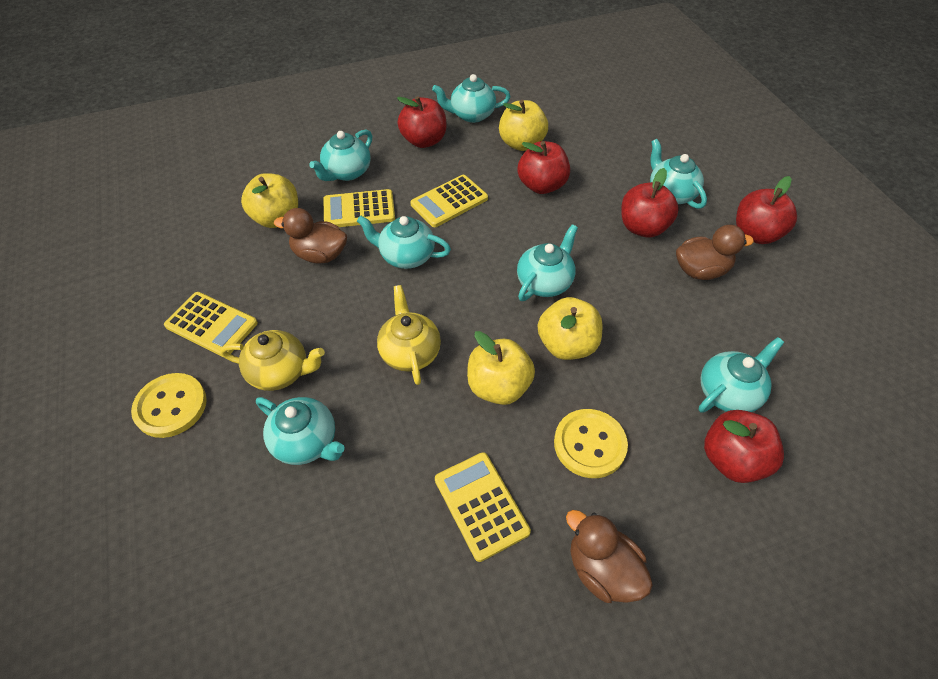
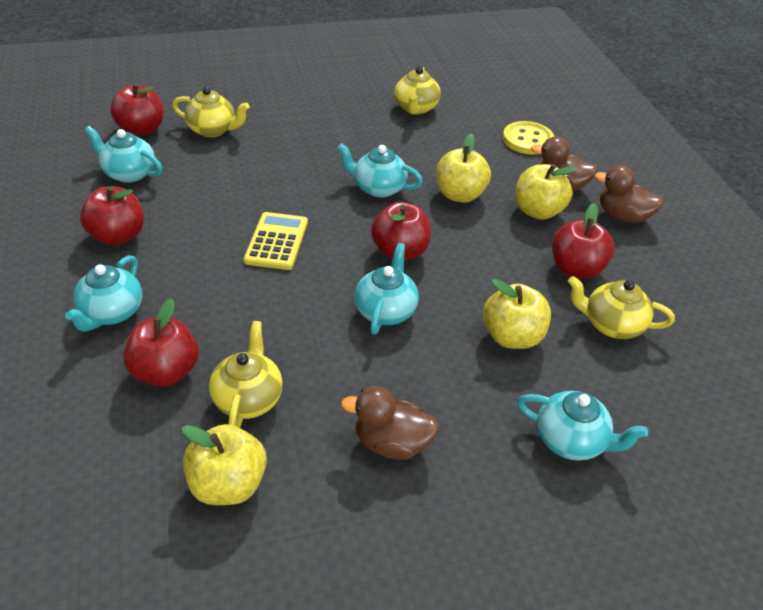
turquoise teapot: 7 -> 5
yellow button: 2 -> 1
yellow calculator: 4 -> 1
yellow teapot: 2 -> 4

